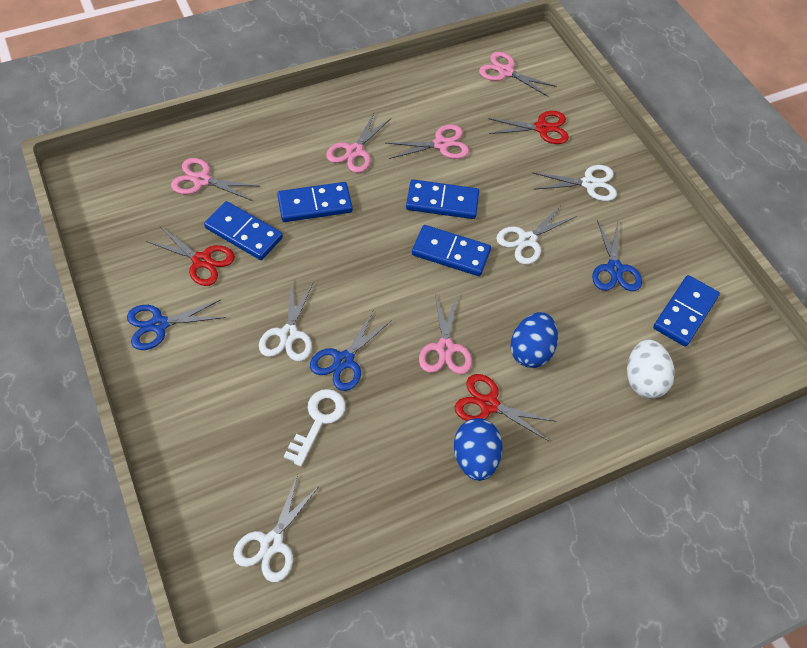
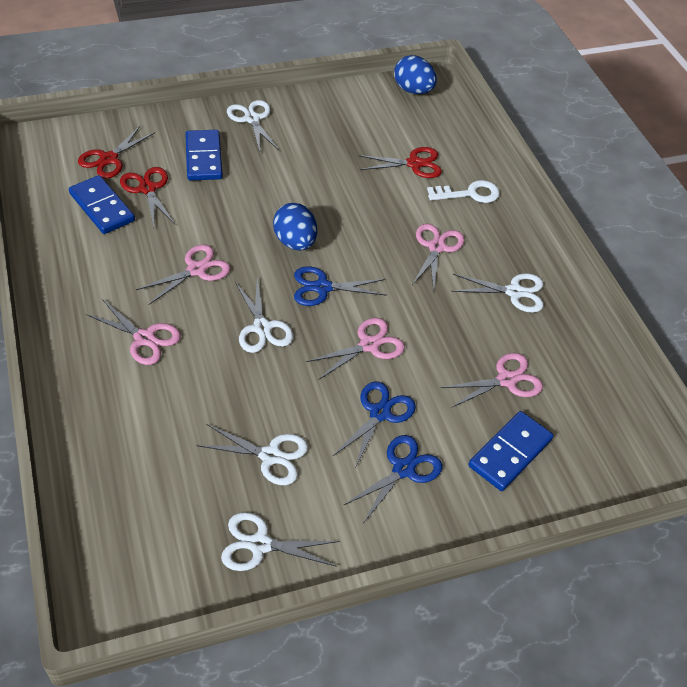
blue domino: 5 -> 3
white egg: 1 -> 0
white scissors: 4 -> 5

